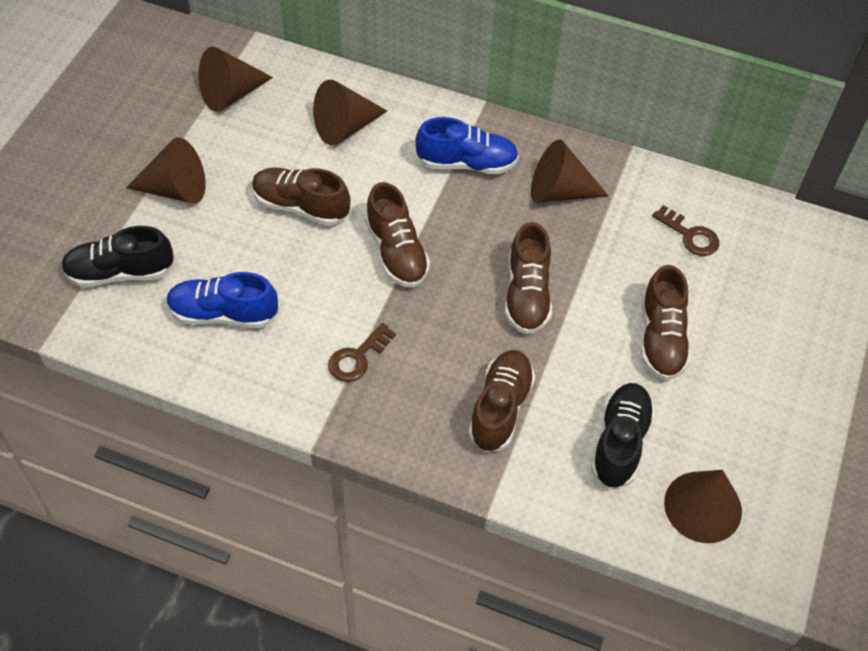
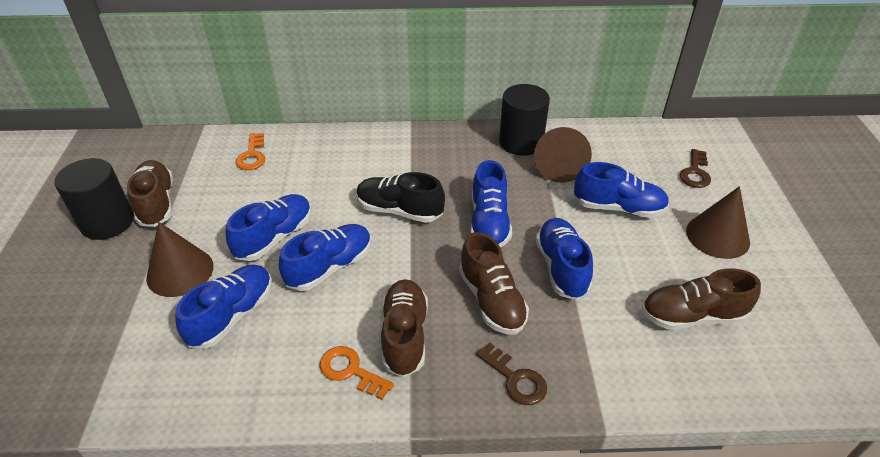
black cylinder: 0 -> 2
black shoe: 2 -> 1
blue shoe: 2 -> 6
brown cone: 5 -> 3
brown shoe: 5 -> 4
orange key: 0 -> 2

